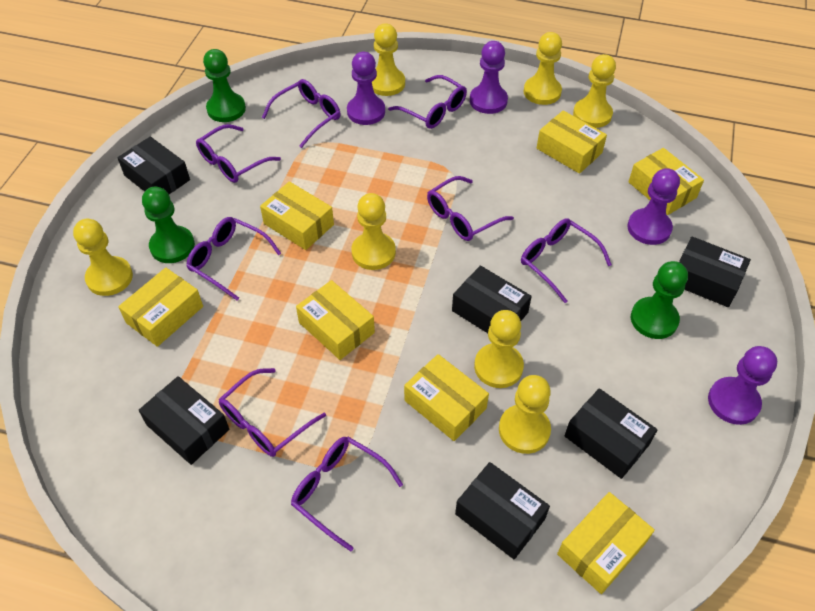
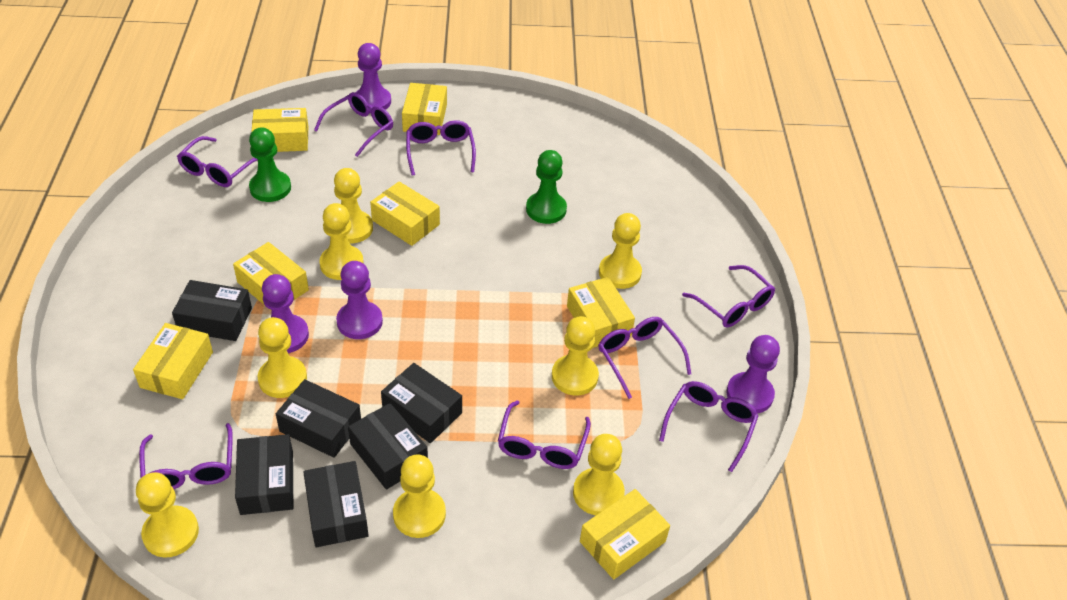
green pawn: 3 -> 2
yellow pawn: 7 -> 8

